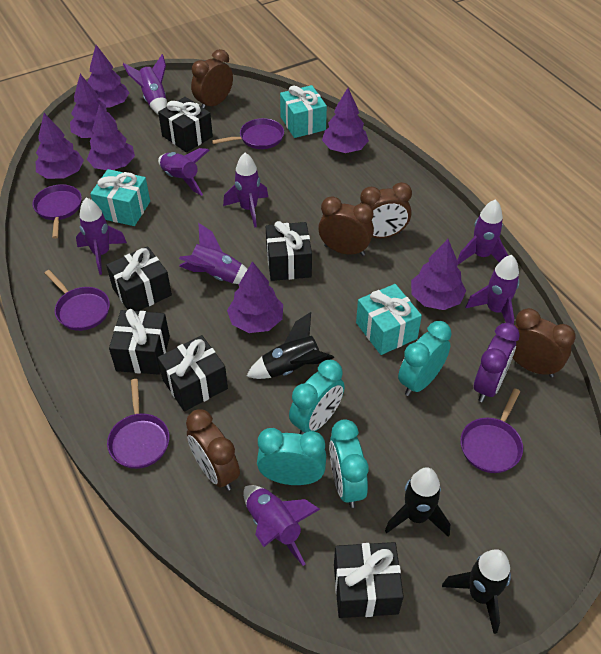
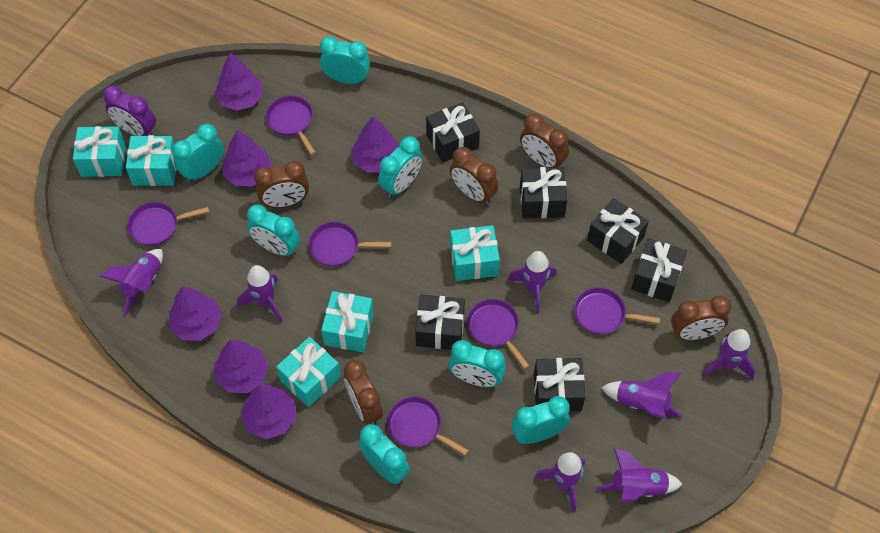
black rocket: 3 -> 0
purple pan: 5 -> 6
purple rocket: 8 -> 7
purple tree: 7 -> 6
turquoise clock: 4 -> 7
turquoise gift: 3 -> 5

